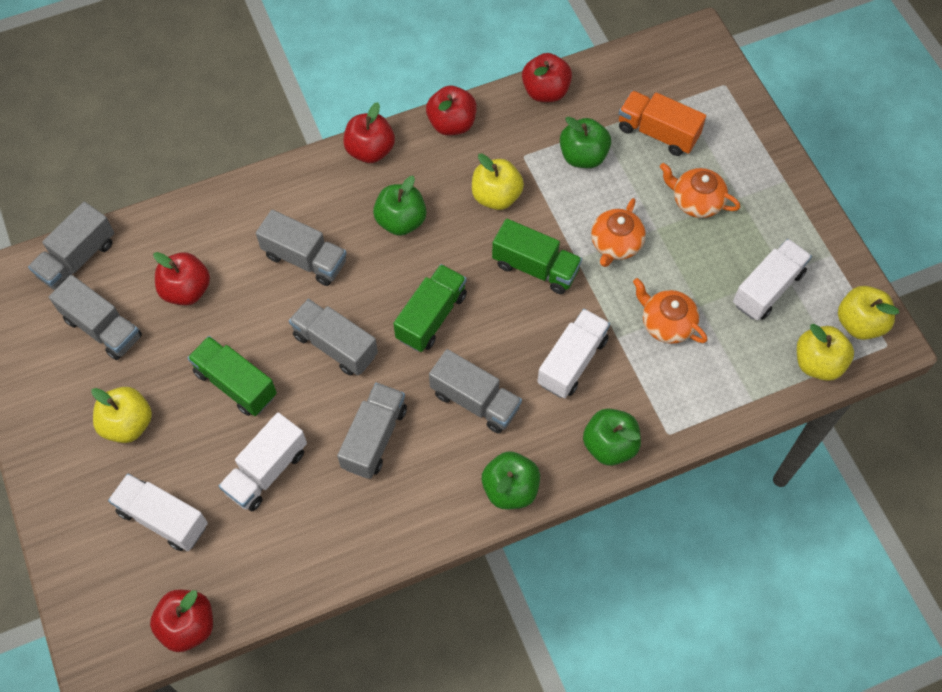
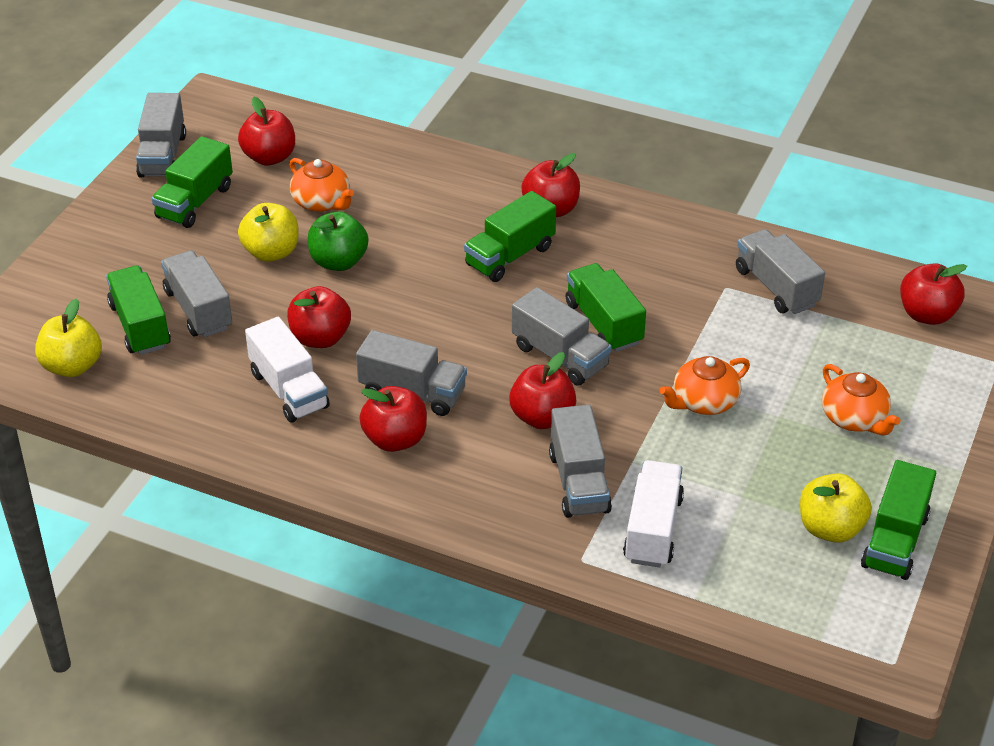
green apple: 4 -> 1
green truck: 3 -> 5
orange truck: 1 -> 0
red apple: 5 -> 6
white truck: 4 -> 2
yellow apple: 4 -> 3

